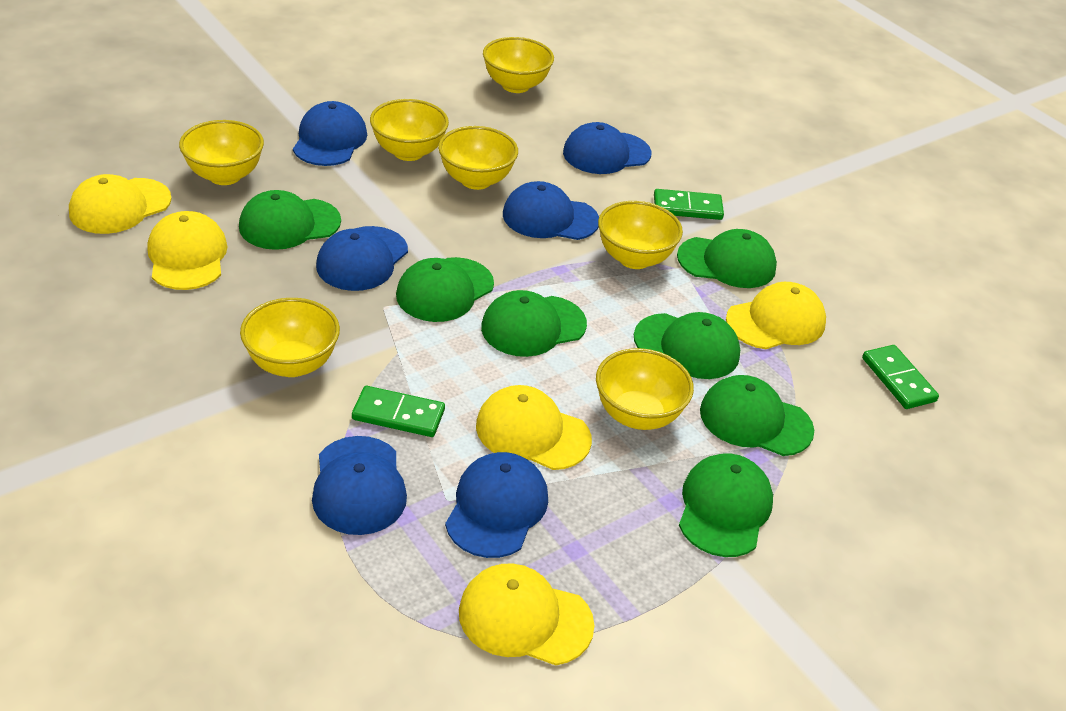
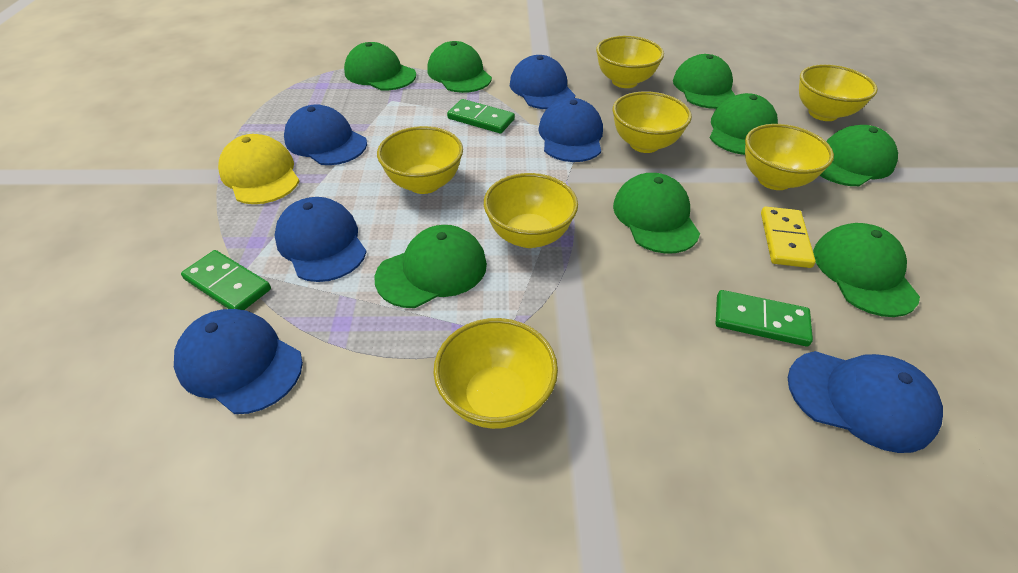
green cap: 7 -> 8
yellow cap: 5 -> 1
yellow domino: 0 -> 1

